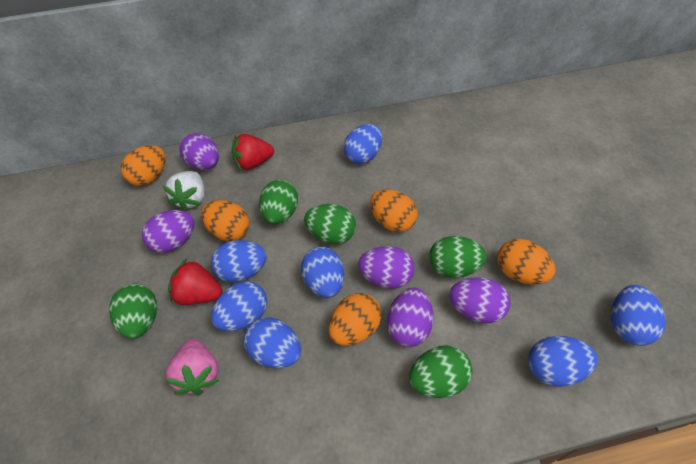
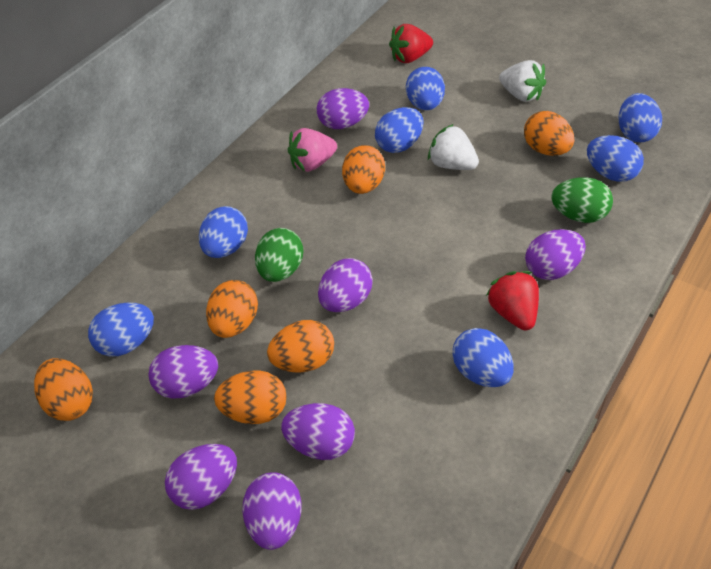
green egg: 5 -> 2
orange egg: 5 -> 6
purple egg: 5 -> 7
white strawberry: 1 -> 2

